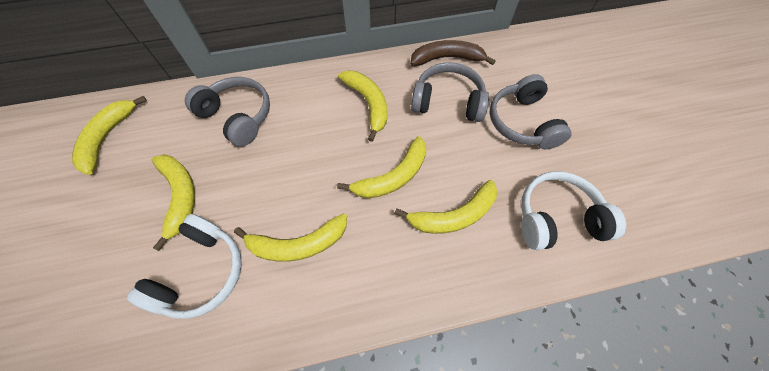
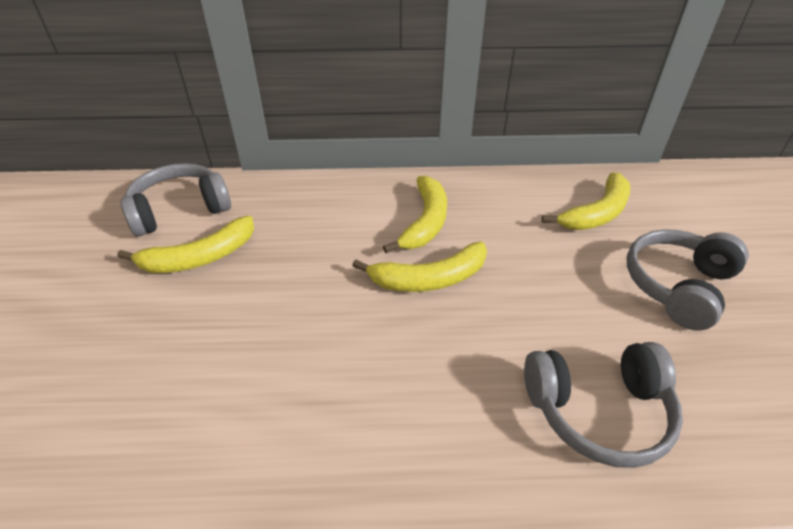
brown banana: 1 -> 0
white headphones: 2 -> 0
yellow banana: 6 -> 4

